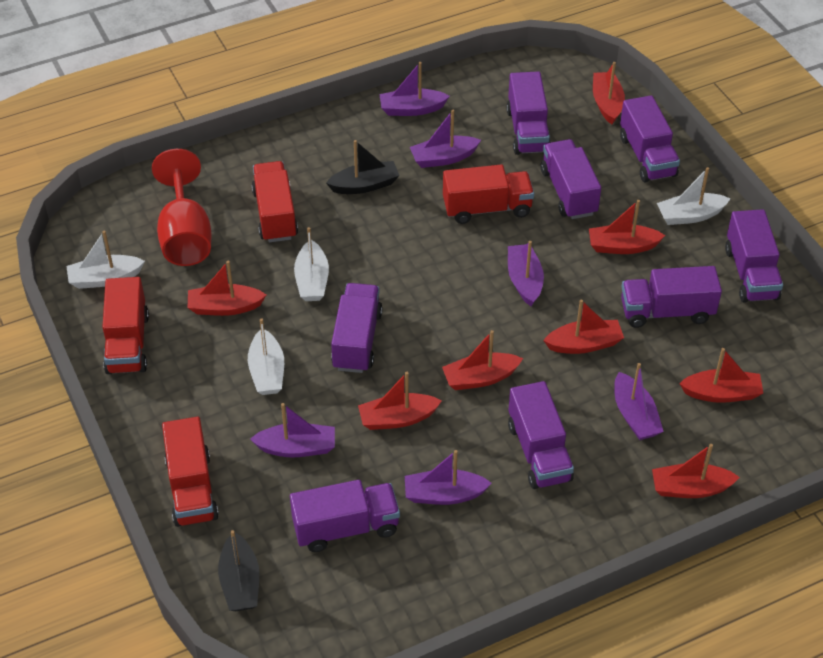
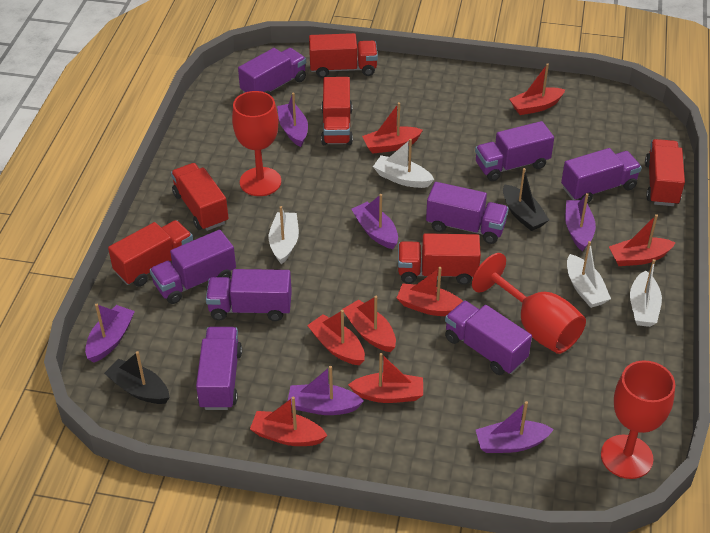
red goblet: 1 -> 3
red truck: 4 -> 6

